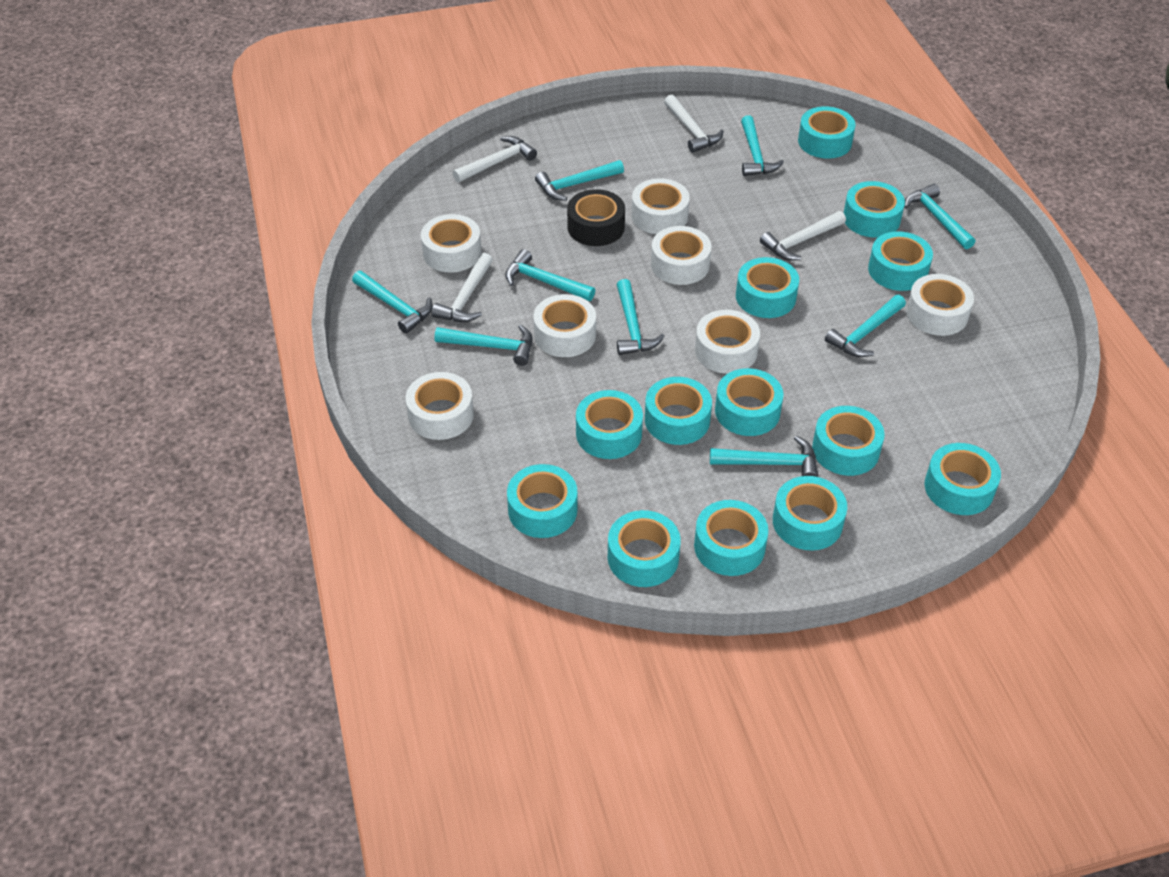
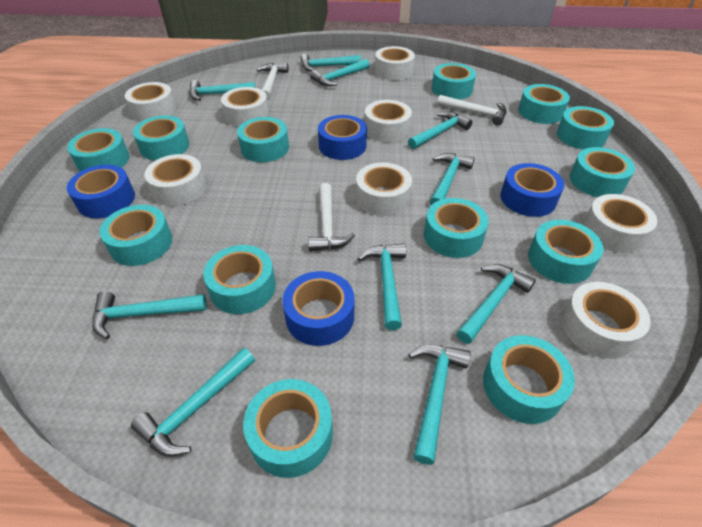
black tape: 1 -> 0
blue tape: 0 -> 4
turquoise hammer: 9 -> 10
white hammer: 4 -> 3
white tape: 7 -> 8

